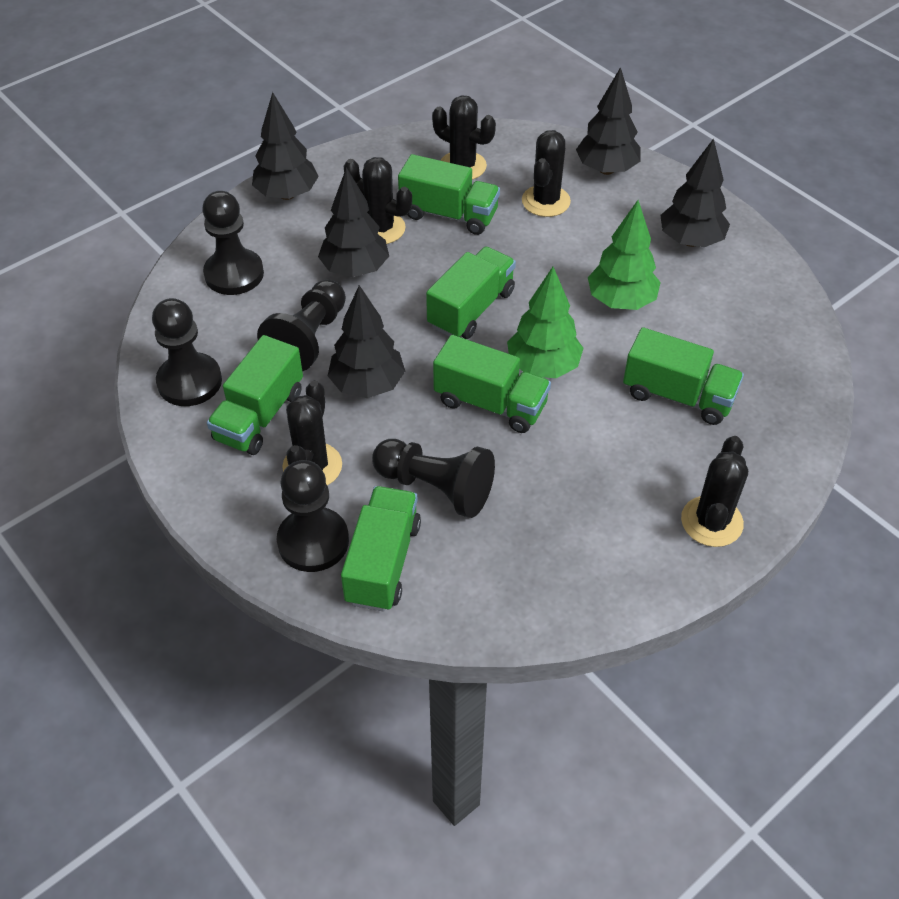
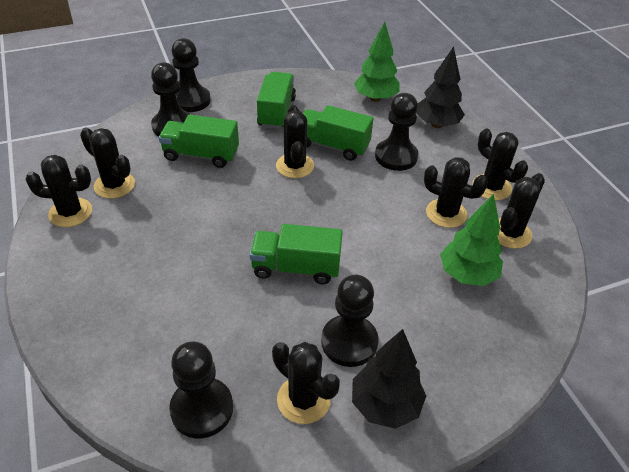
black cactus: 5 -> 7
black tree: 5 -> 2
green truck: 6 -> 4

